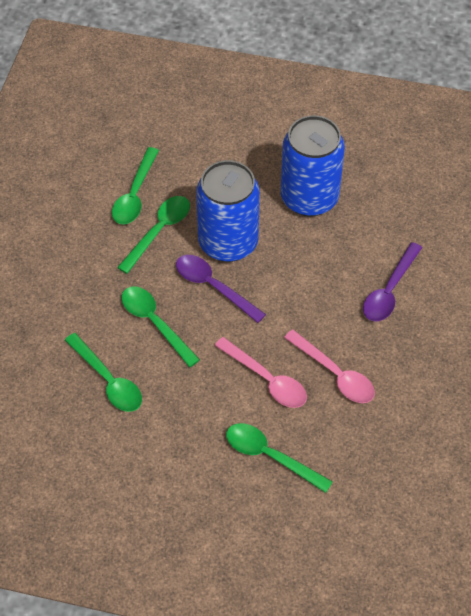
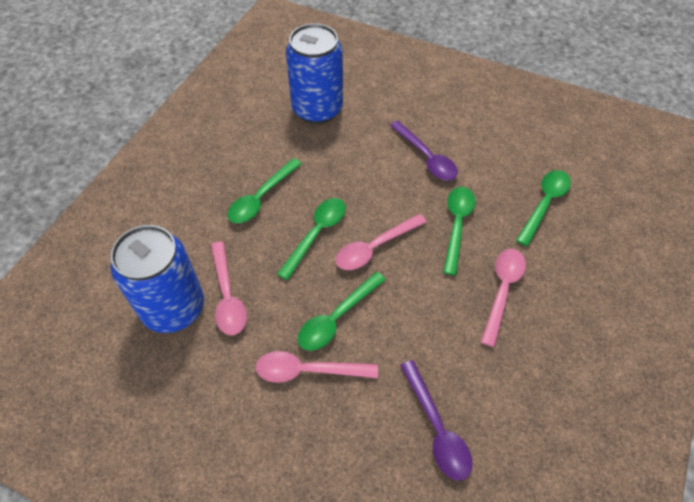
pink spoon: 2 -> 4

